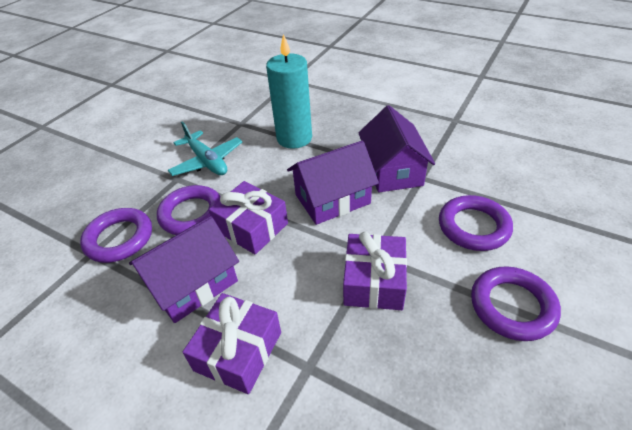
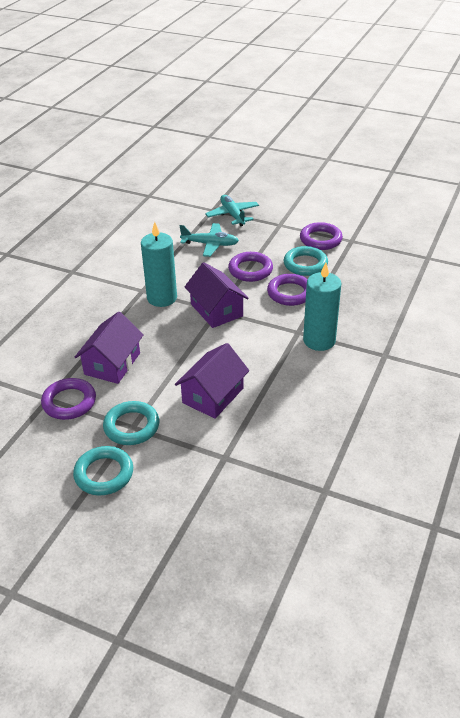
purple gift: 3 -> 0
turquoise candle: 1 -> 2
turquoise plane: 1 -> 2
turquoise ring: 0 -> 3

